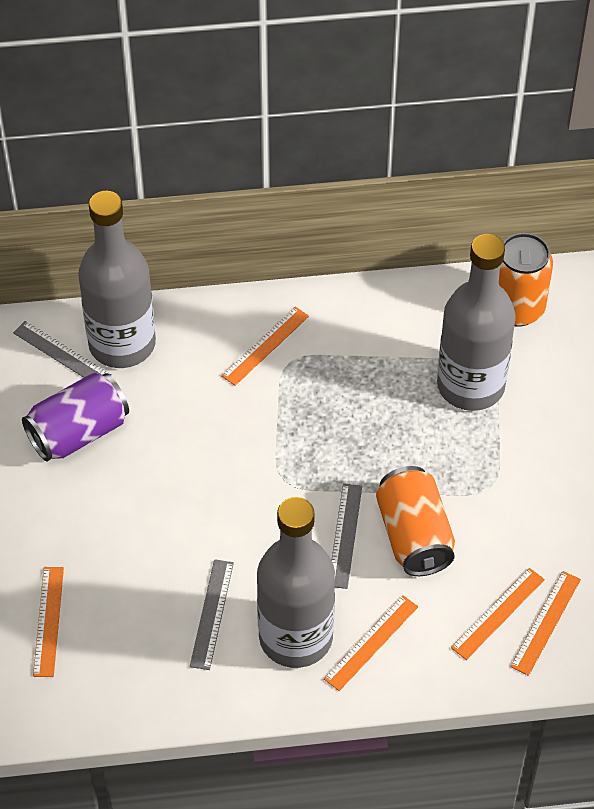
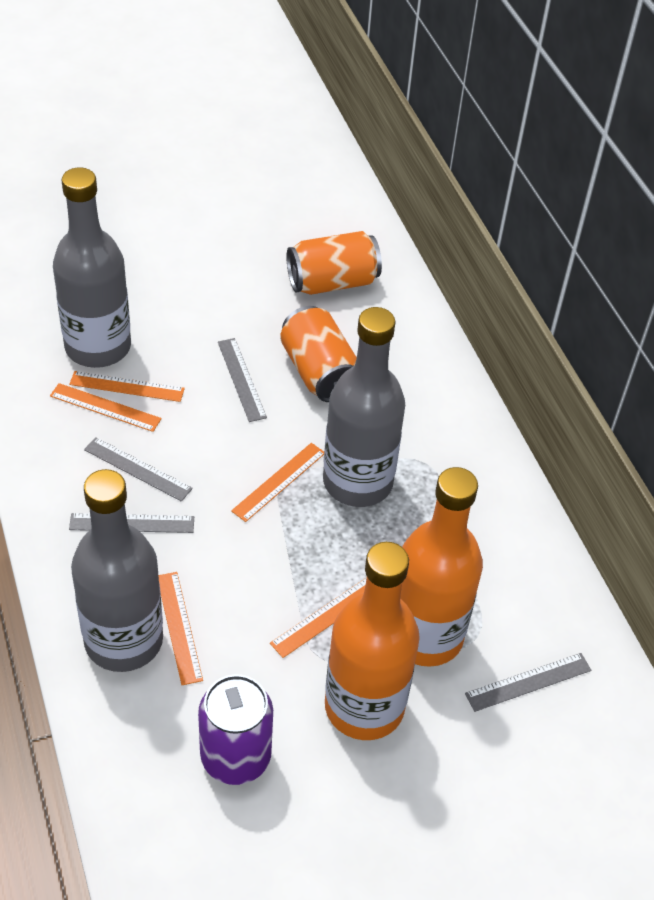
grey ruler: 3 -> 4
orange bottle: 0 -> 2

